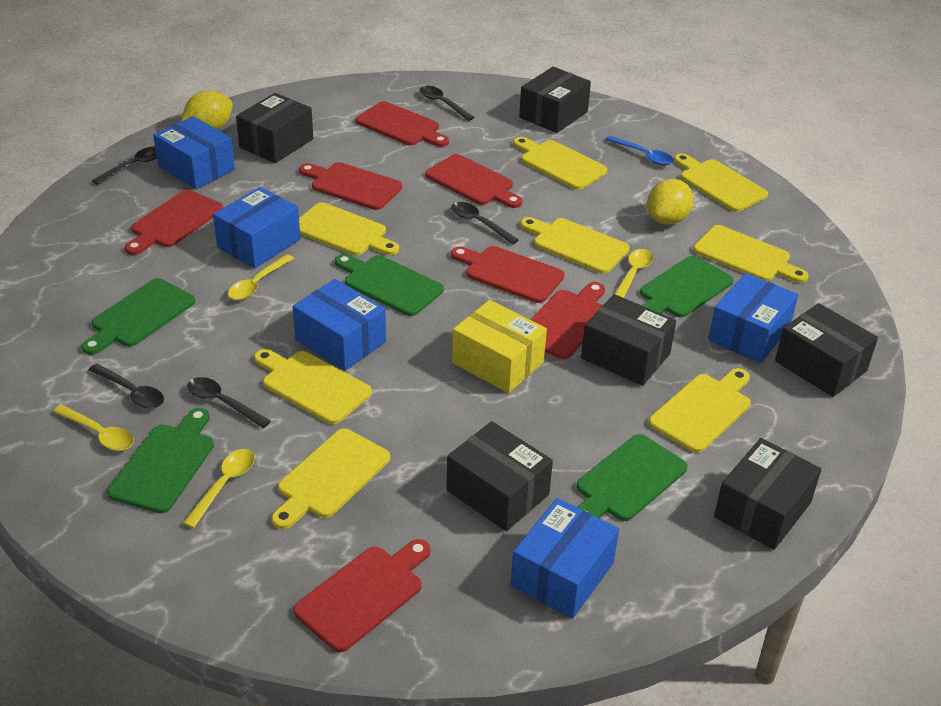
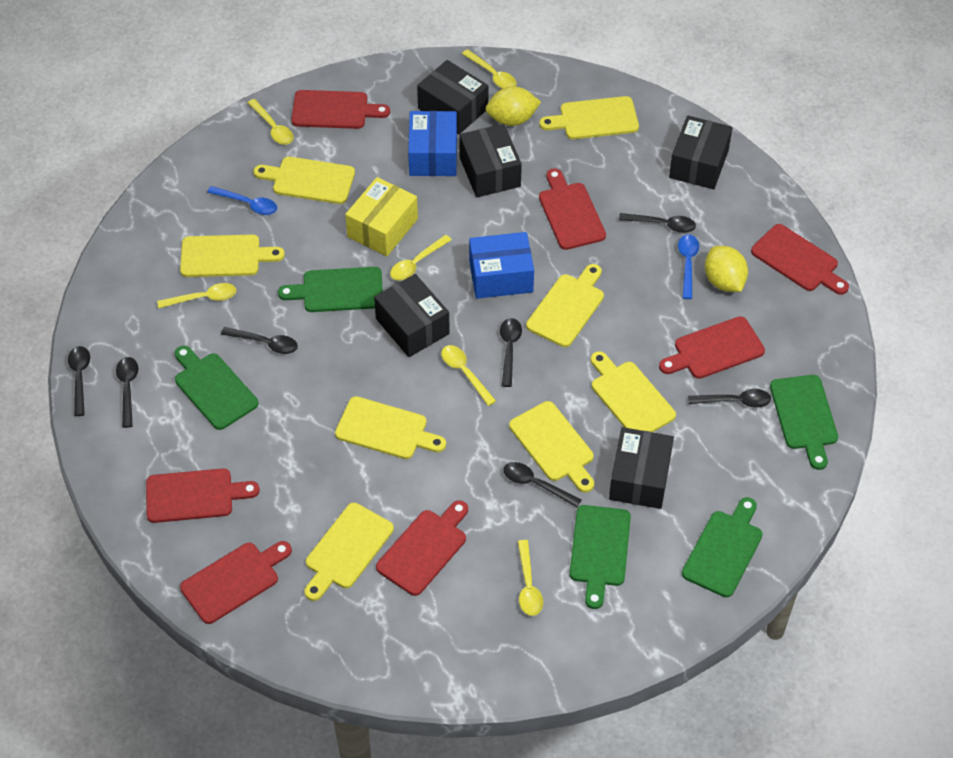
black box: 6 -> 5
black spoon: 5 -> 7
blue box: 5 -> 2
blue spoon: 1 -> 2
yellow spoon: 4 -> 6

